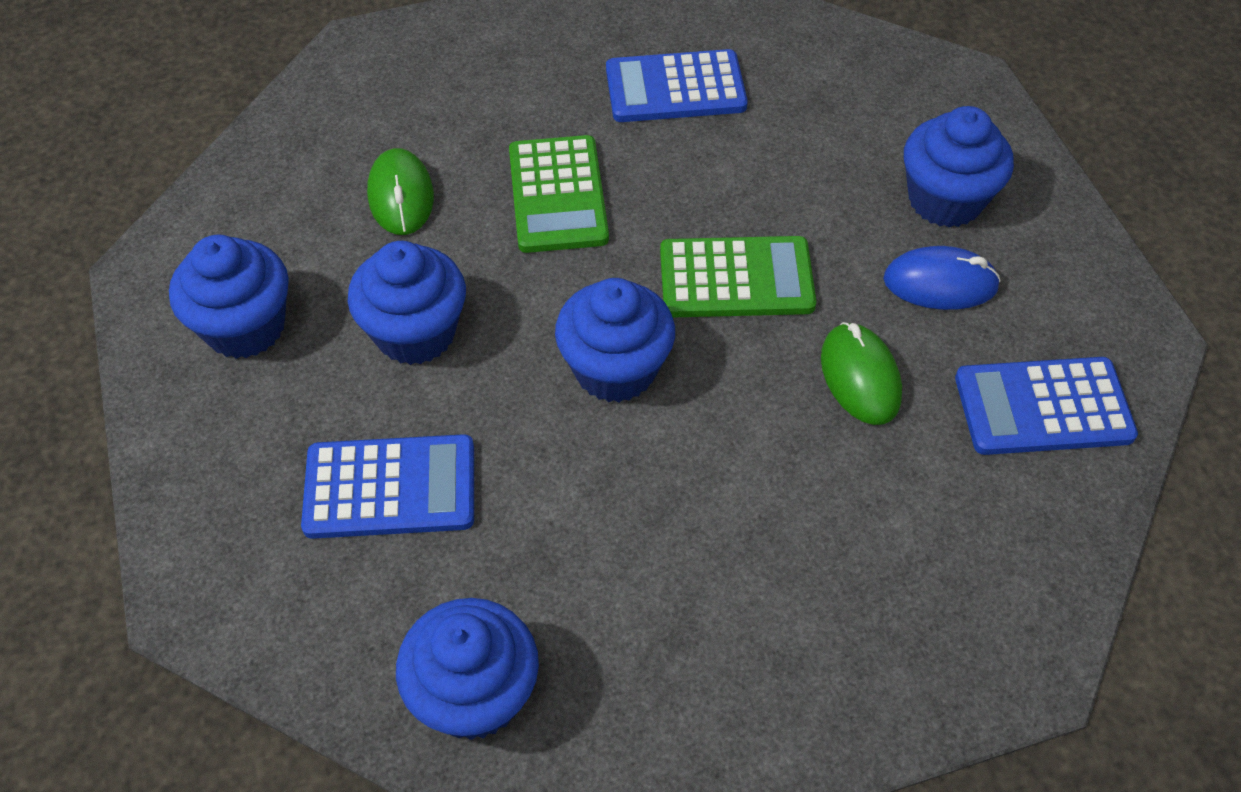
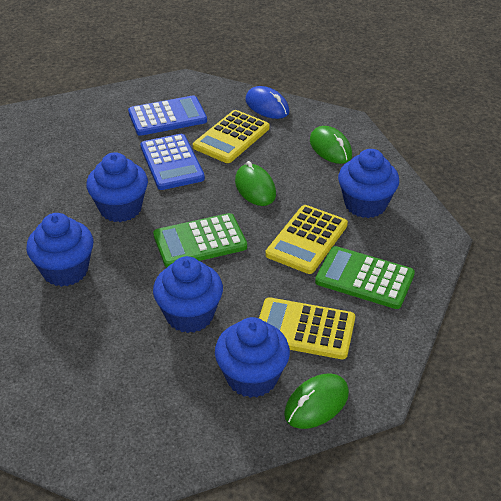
blue calculator: 3 -> 2
green mouse: 2 -> 3
yellow calculator: 0 -> 3

